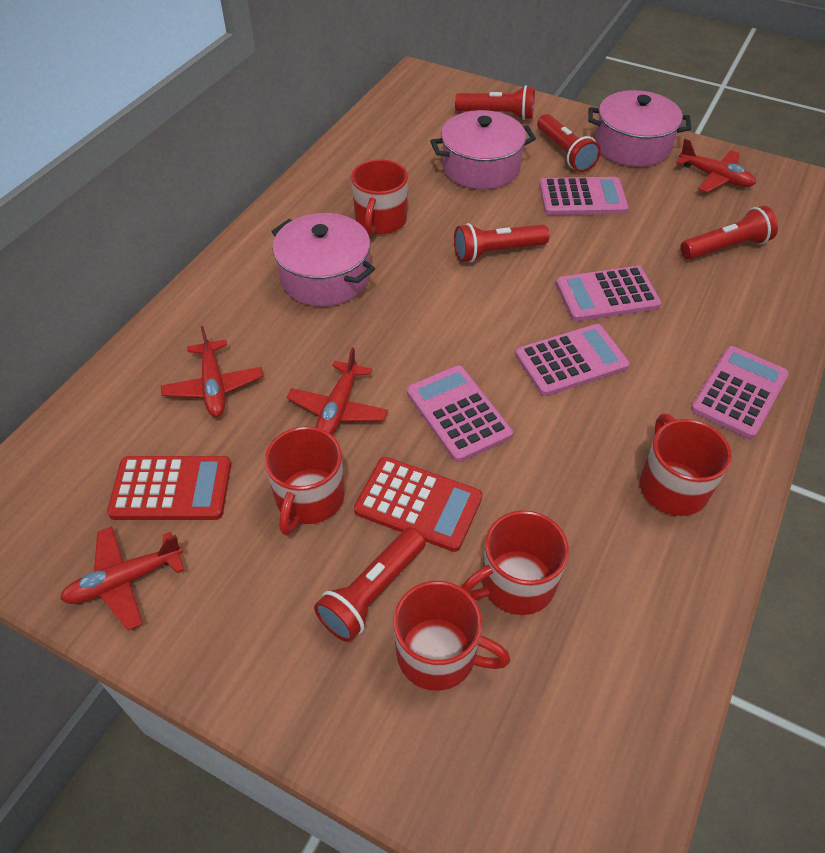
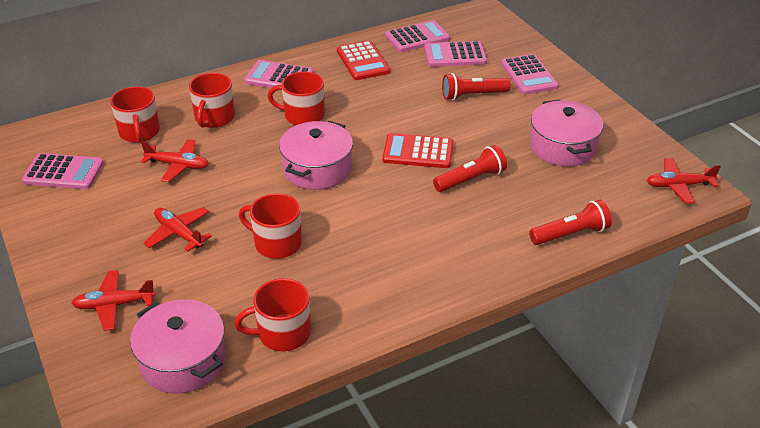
red flashlight: 5 -> 3

